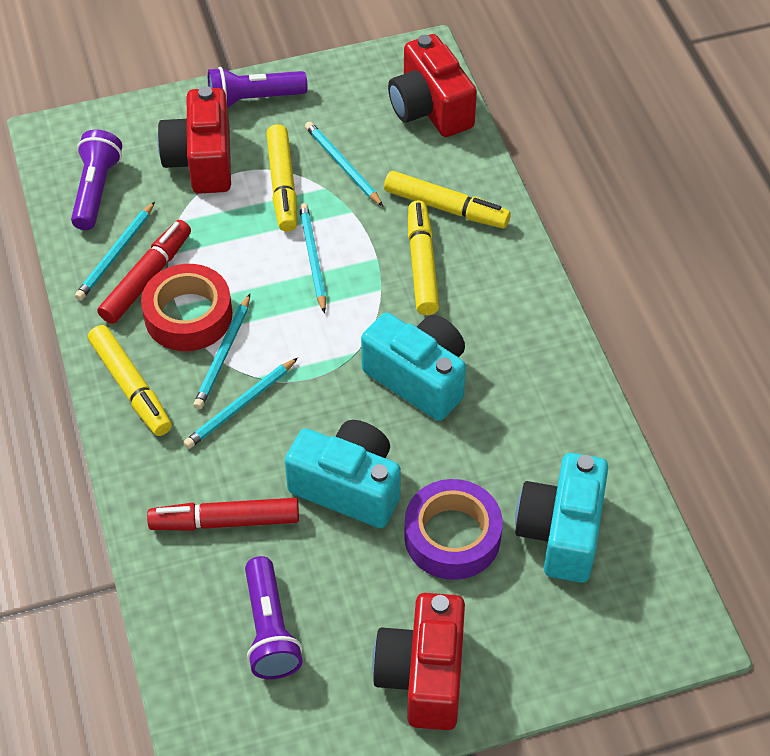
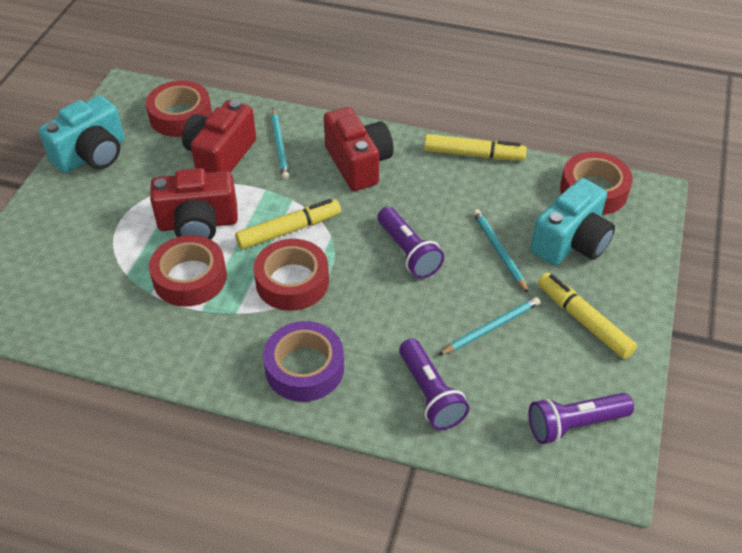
red marker: 2 -> 0
red tape: 1 -> 4
turquoise camera: 3 -> 2
turquoise pencil: 5 -> 3
yellow marker: 4 -> 3

